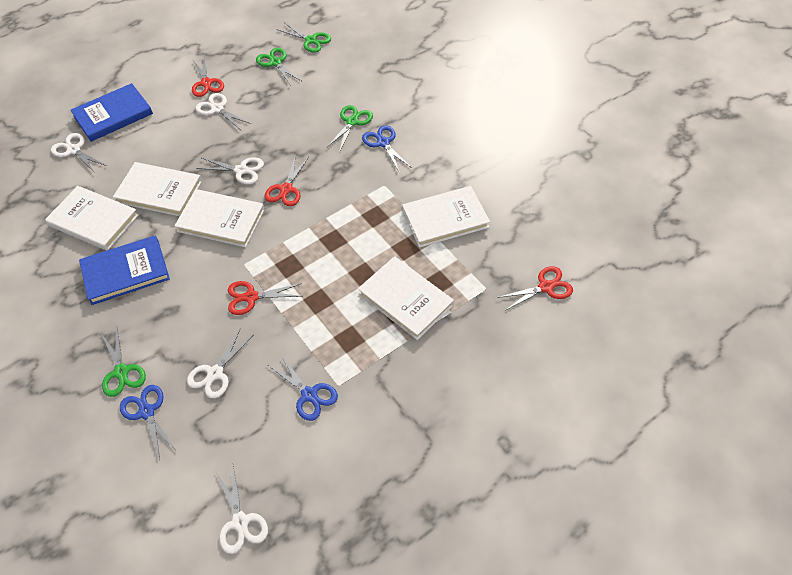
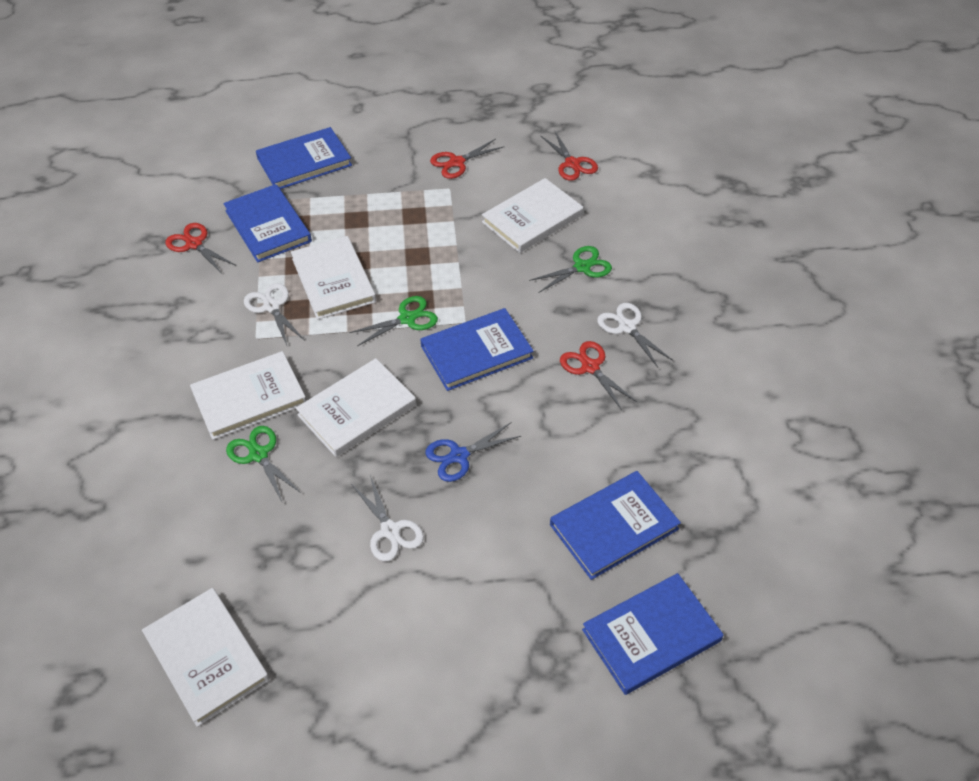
blue book: 2 -> 5
blue scissors: 3 -> 1
green scissors: 4 -> 3
white scissors: 5 -> 3

